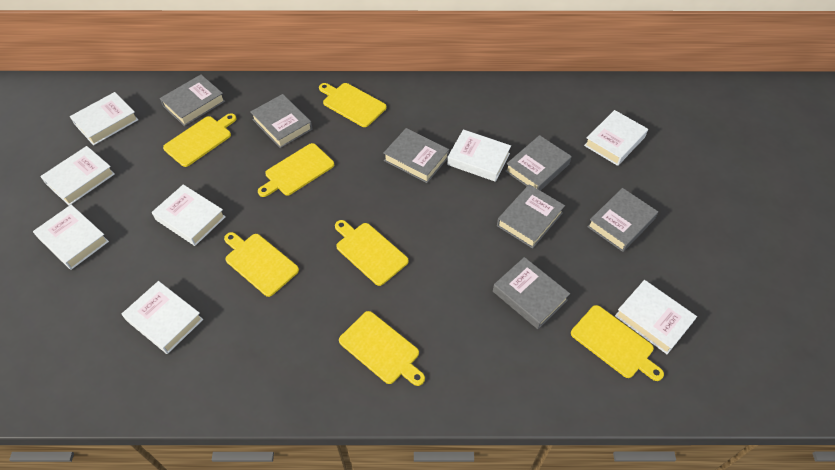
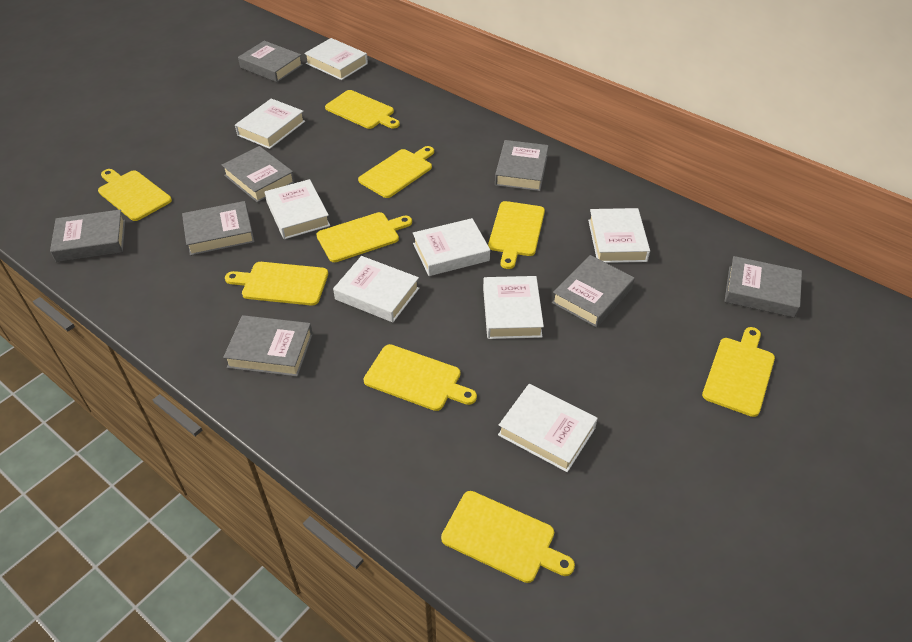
grey book: 7 -> 8
yellow cutting board: 7 -> 9

